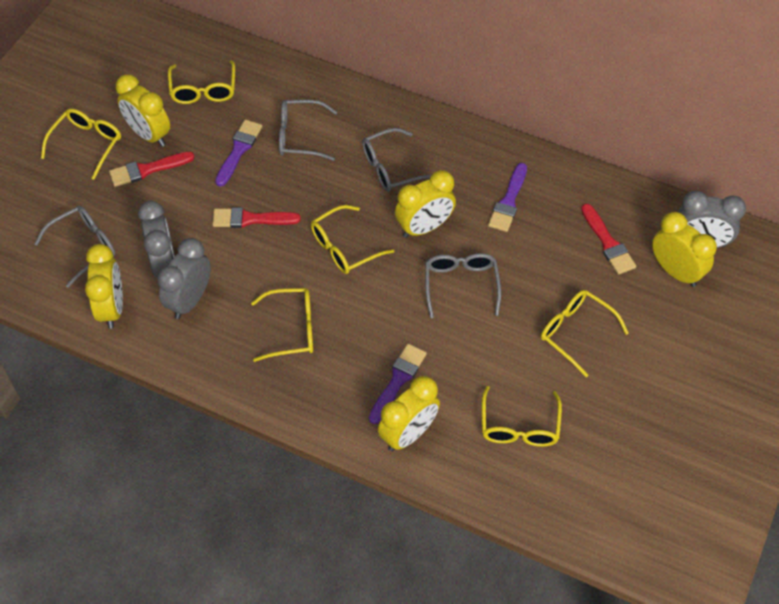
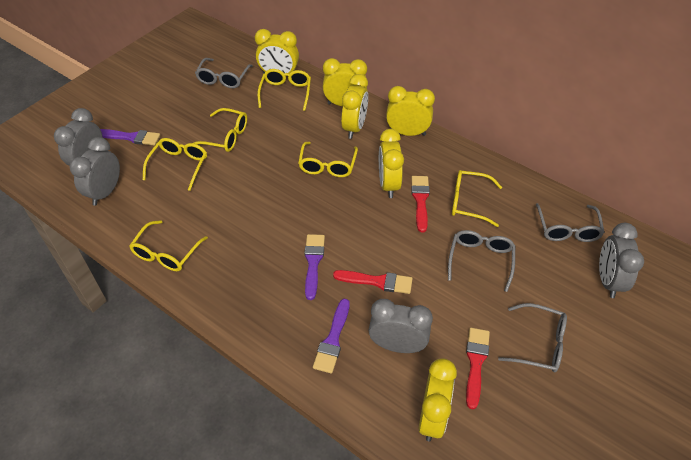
grey clock: 3 -> 4
yellow clock: 5 -> 6

